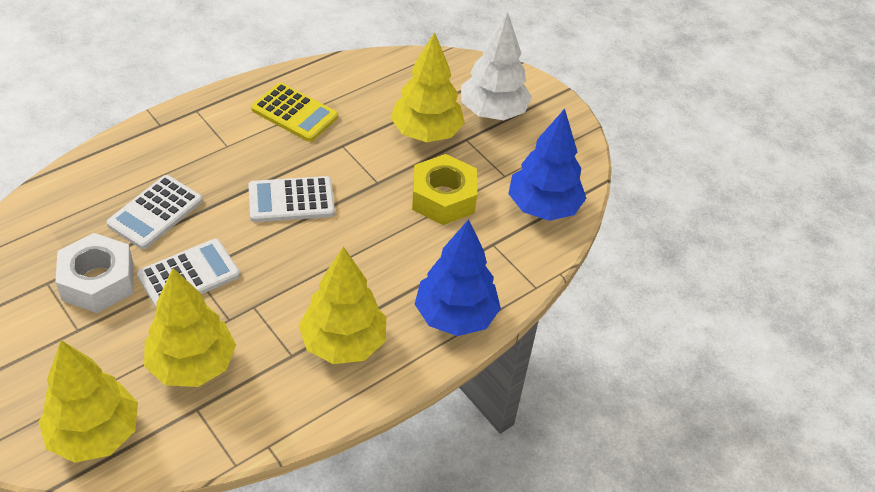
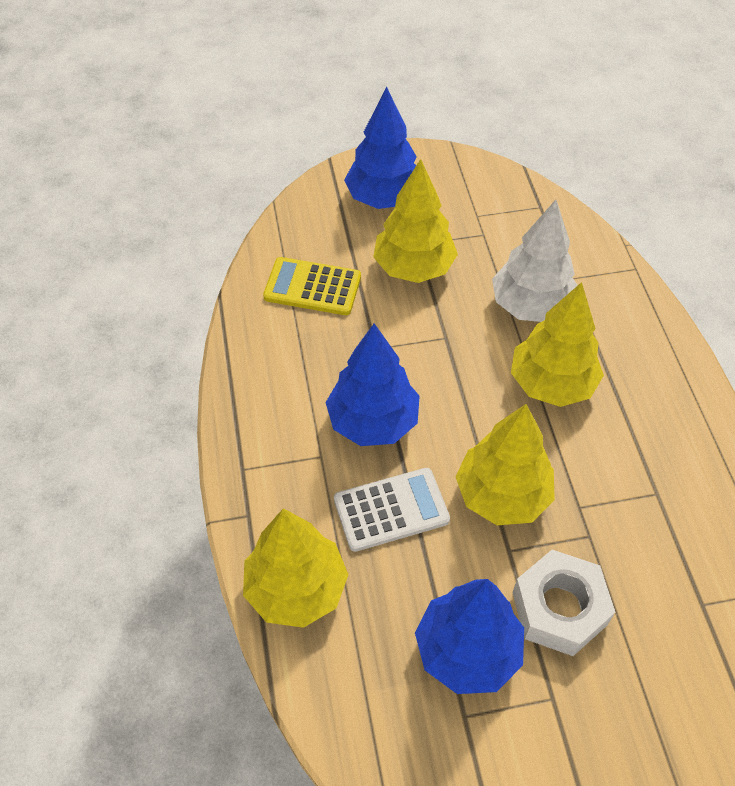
blue tree: 2 -> 3
white calculator: 3 -> 1
yellow nut: 1 -> 0

